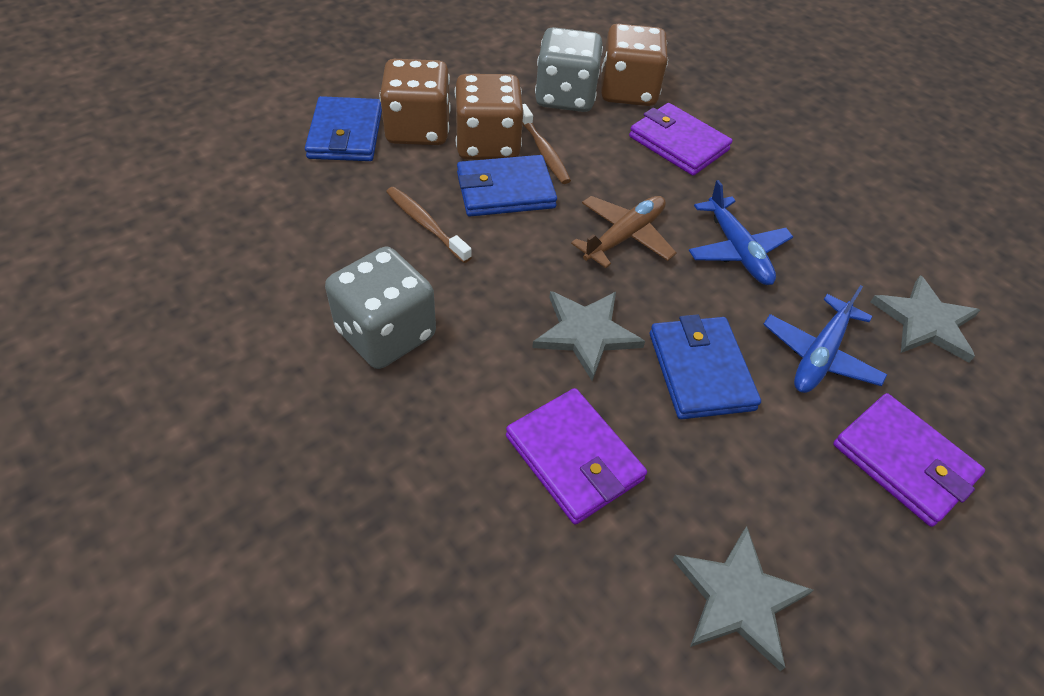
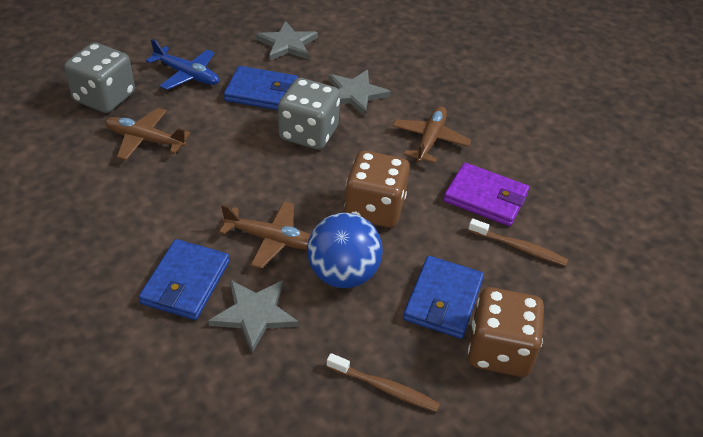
blue ball: 0 -> 1
blue plane: 2 -> 1
brown dice: 3 -> 2
brown plane: 1 -> 3
purple wallet: 3 -> 1

